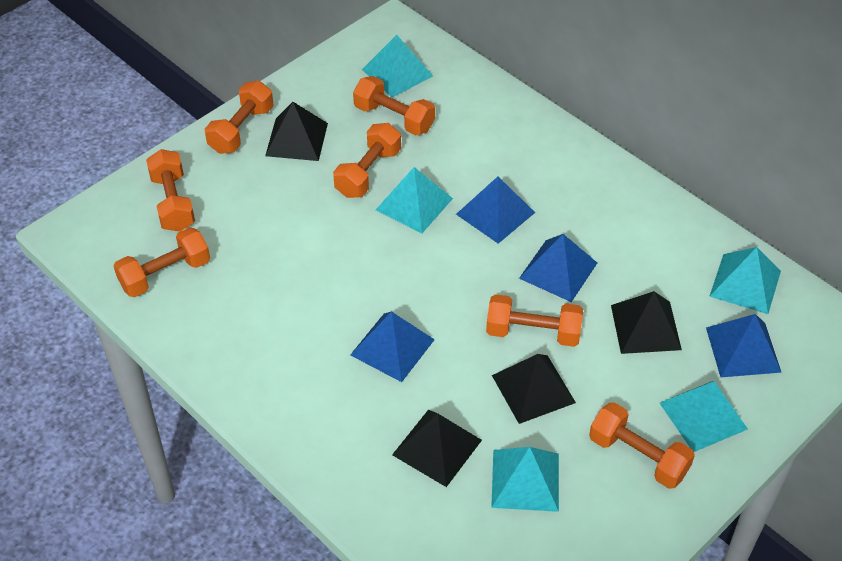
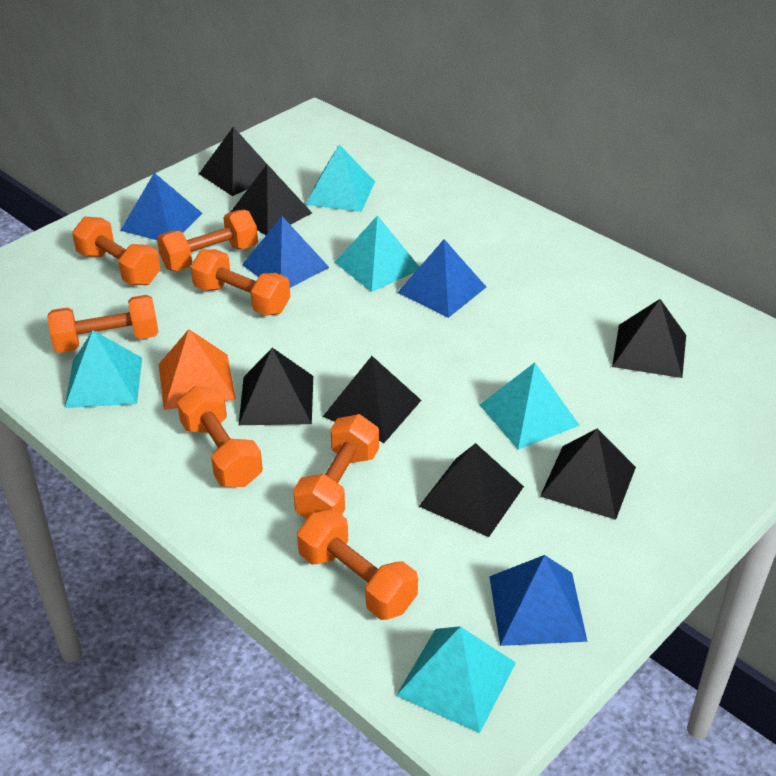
black pyramid: 4 -> 7
orange pyramid: 0 -> 1

